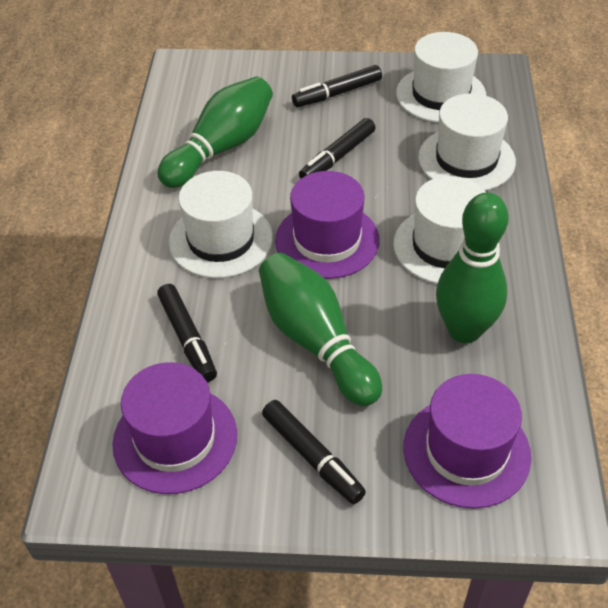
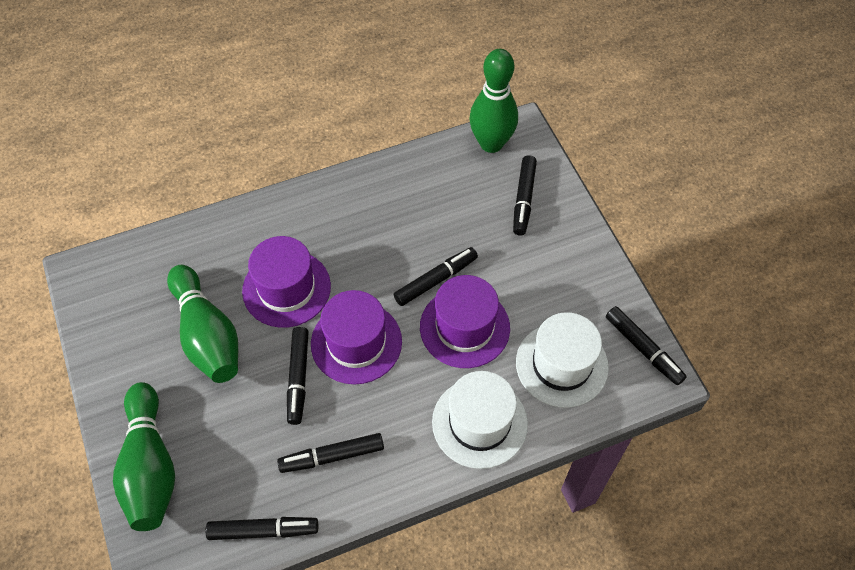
black marker: 4 -> 6
white hat: 4 -> 2

